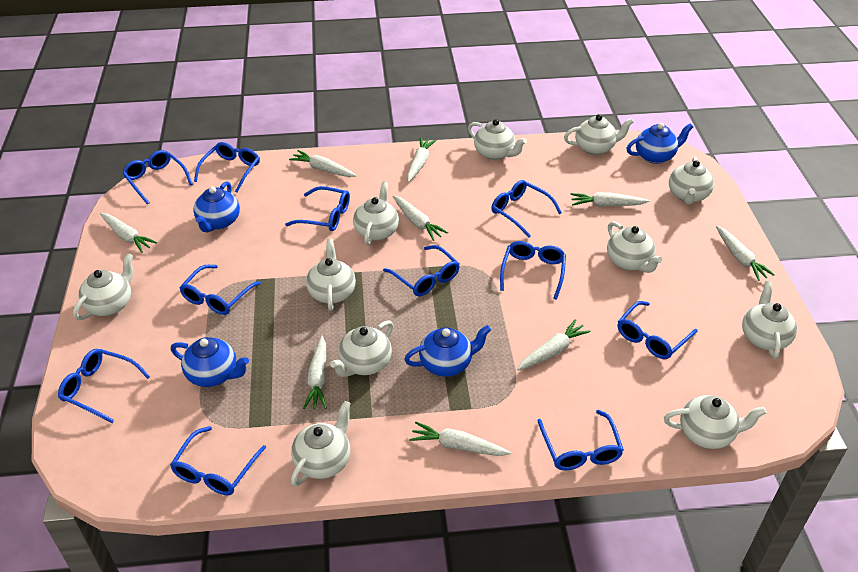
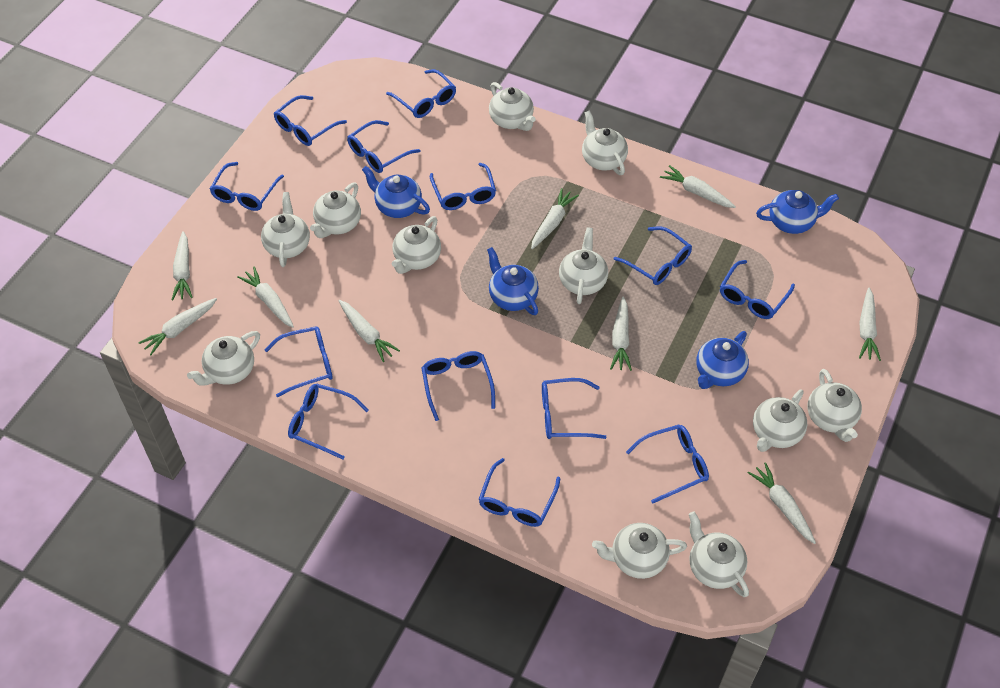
blue glasses: 11 -> 13

